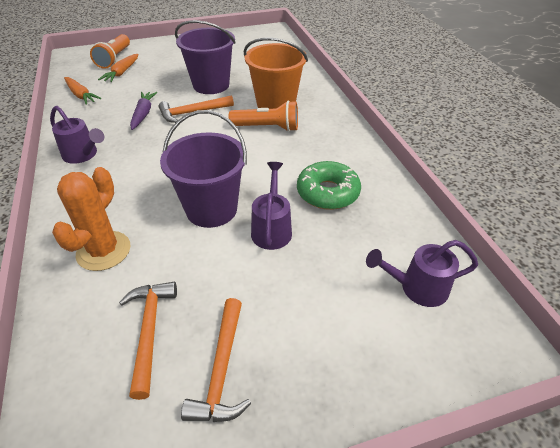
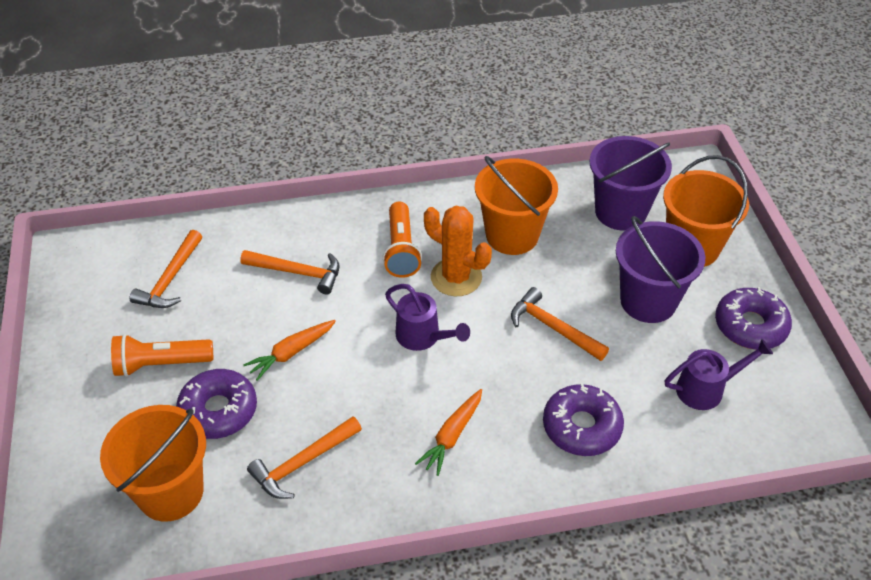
green donut: 1 -> 0
orange bucket: 1 -> 3
orange hammer: 3 -> 4
purple carrot: 1 -> 0
purple donut: 0 -> 3
purple watering can: 3 -> 2

